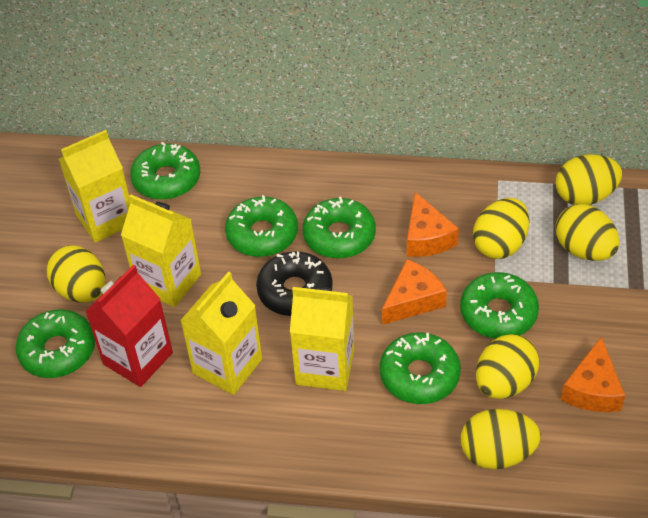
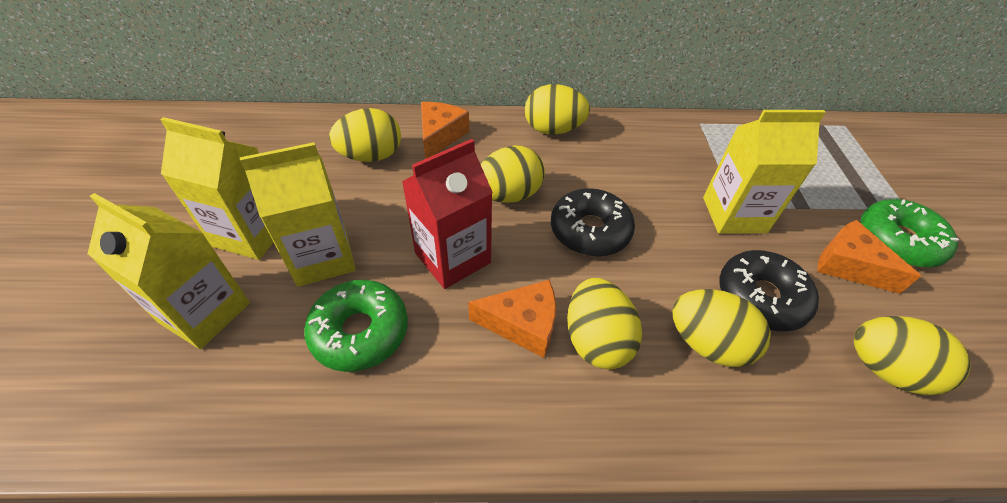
black donut: 1 -> 2
green donut: 6 -> 2

